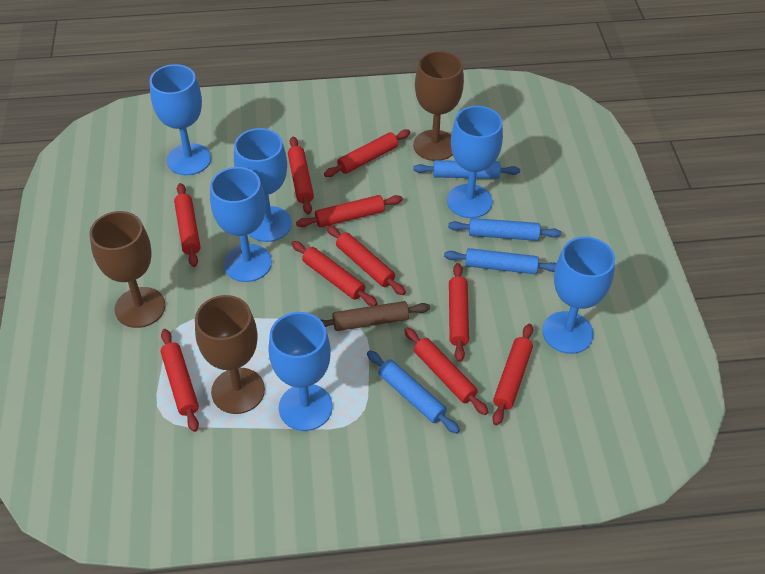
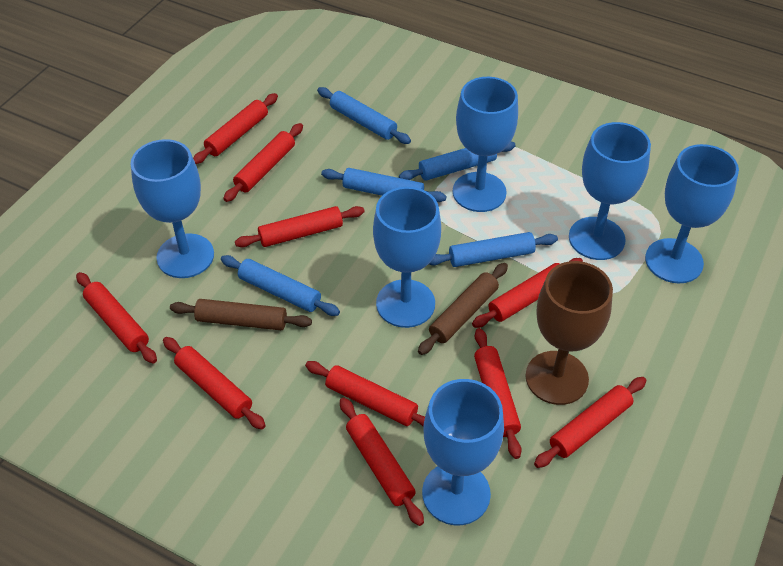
blue rolling pin: 4 -> 5
brown goblet: 3 -> 1
brown rolling pin: 1 -> 2

